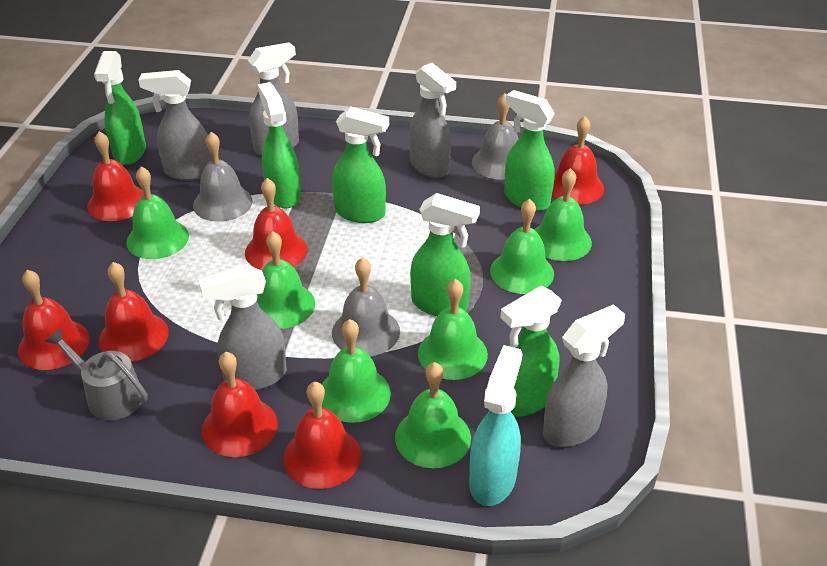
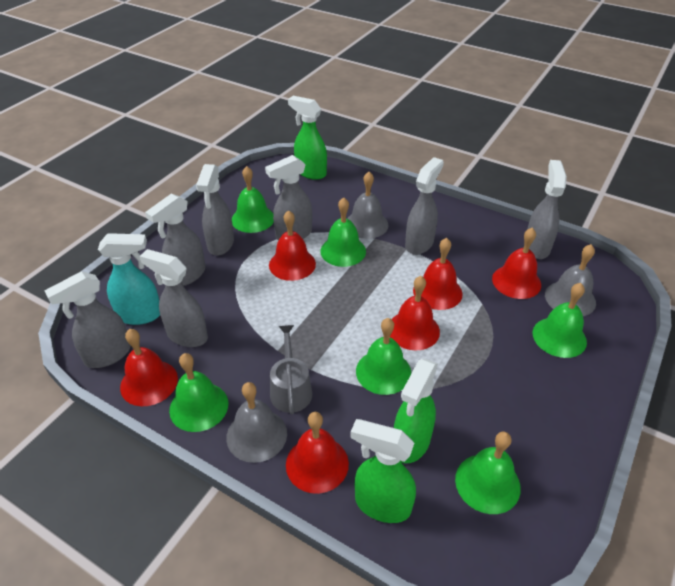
green bell: 7 -> 6
green spray bottle: 6 -> 3
grey spray bottle: 5 -> 7
red bell: 7 -> 6

